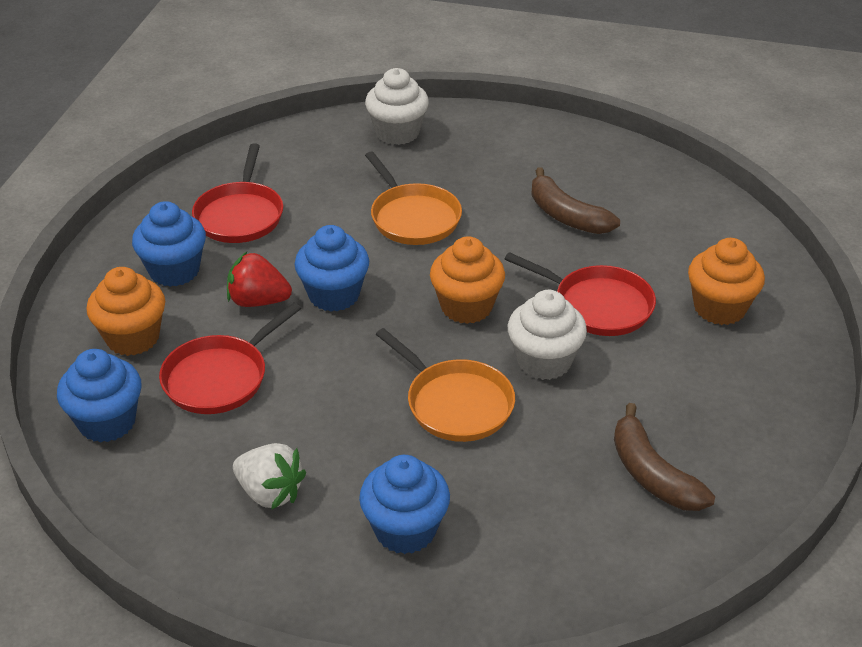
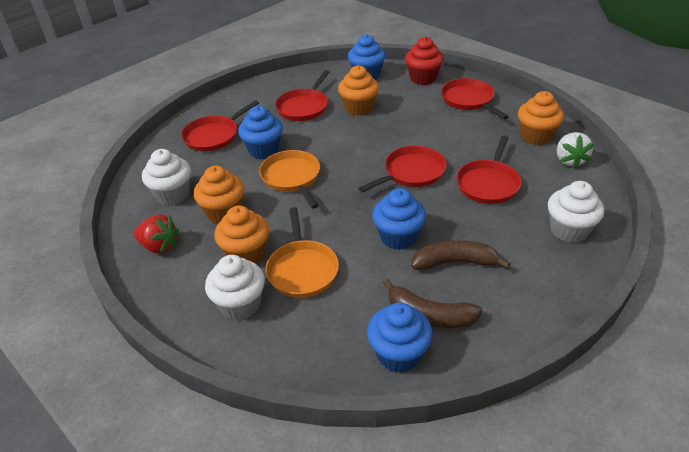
orange cupcake: 3 -> 4
red cupcake: 0 -> 1
red pan: 3 -> 5
white cupcake: 2 -> 3

